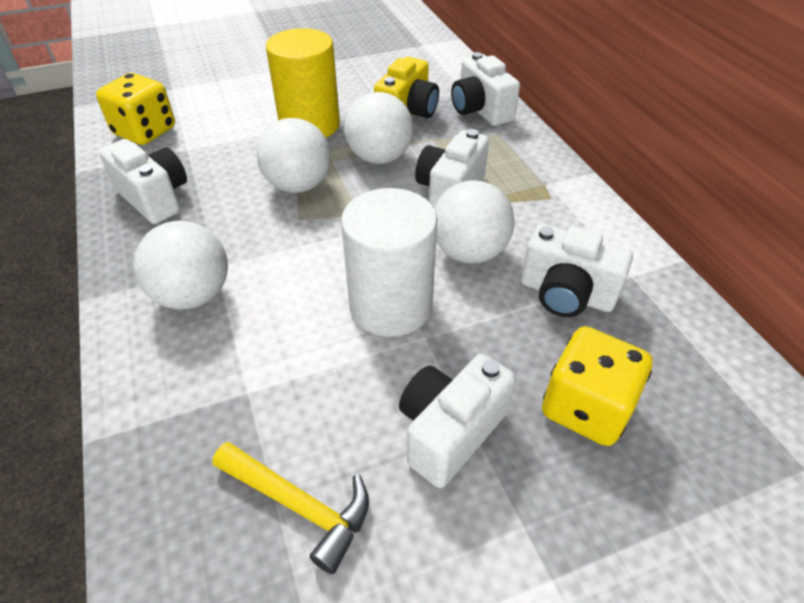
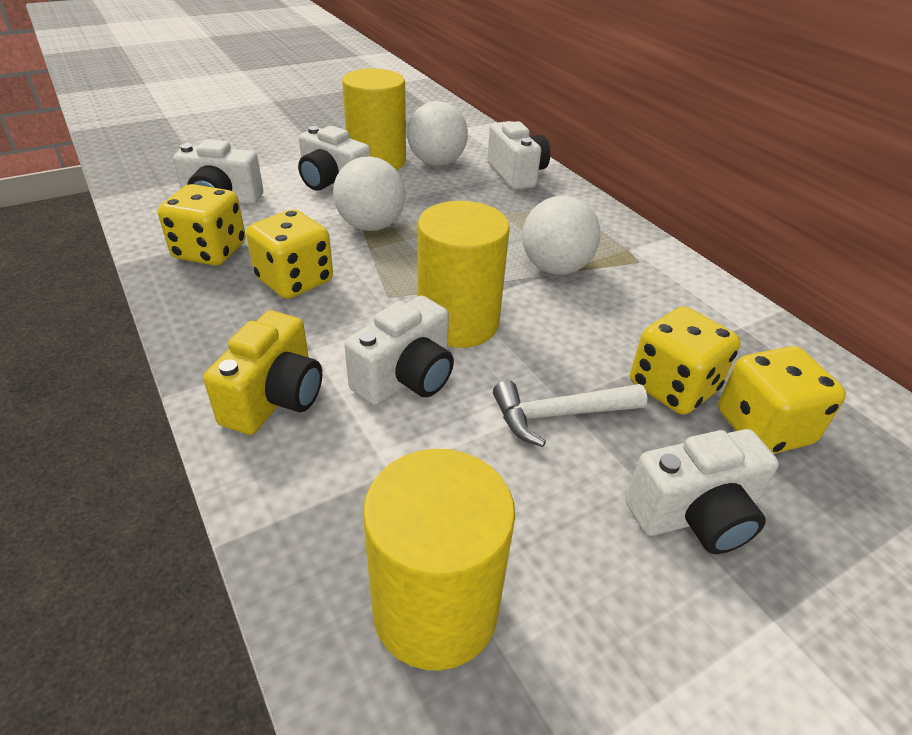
white ball: 4 -> 3
white cylinder: 1 -> 0
white hammer: 0 -> 1
yellow cylinder: 1 -> 3
yellow dice: 2 -> 4
yellow hammer: 1 -> 0

